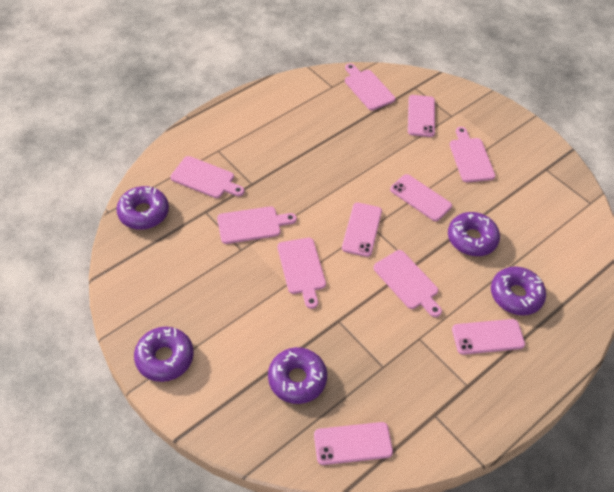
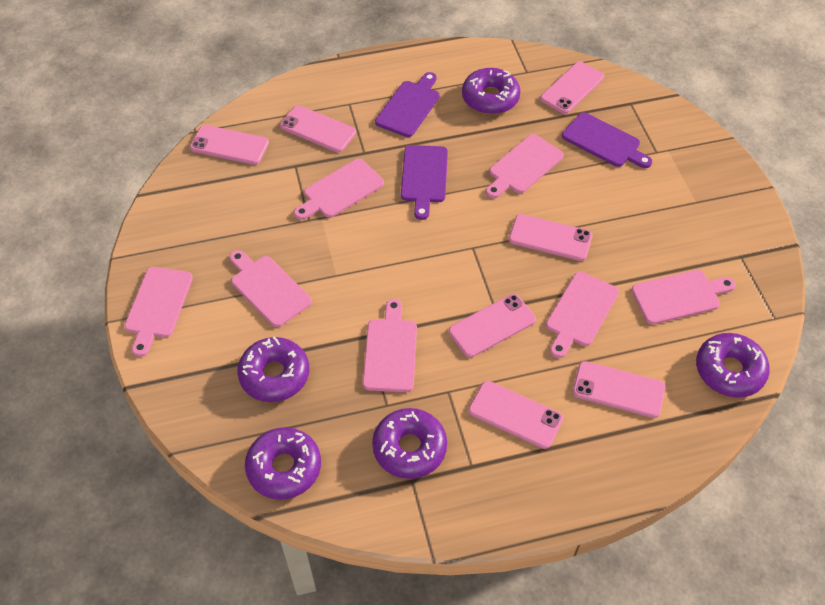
pink cutting board: 6 -> 7
pink phone: 5 -> 7
purple cutting board: 0 -> 3

